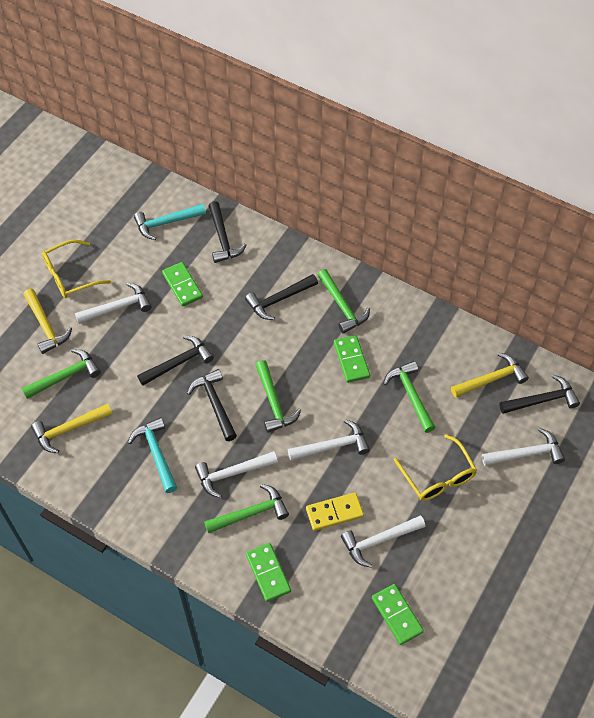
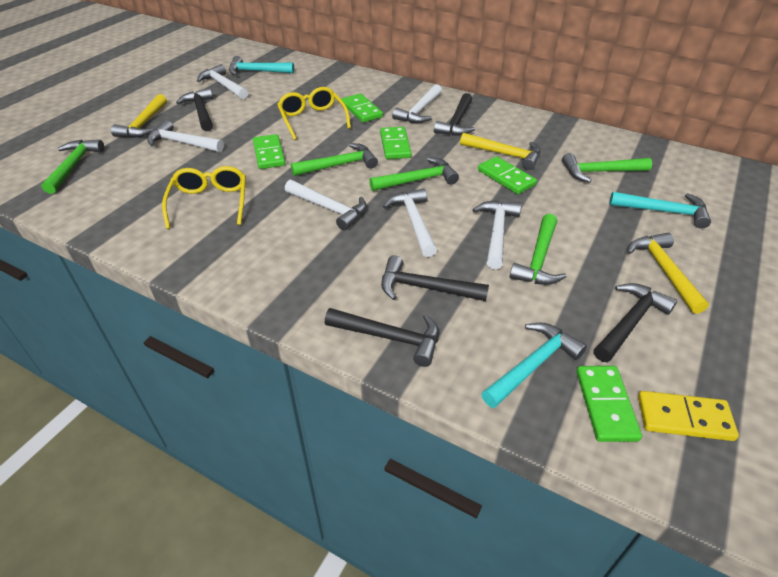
green domino: 4 -> 5
turquoise hammer: 2 -> 3
white hammer: 5 -> 6

